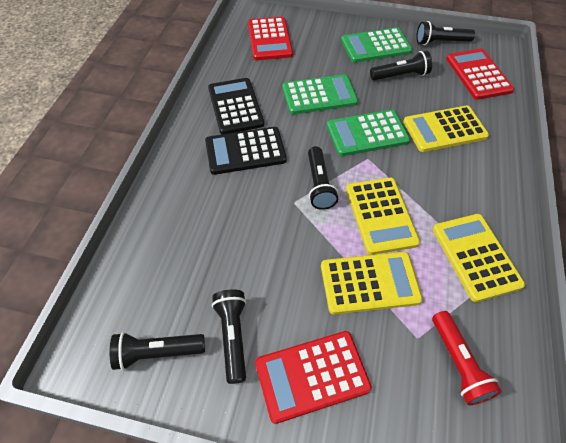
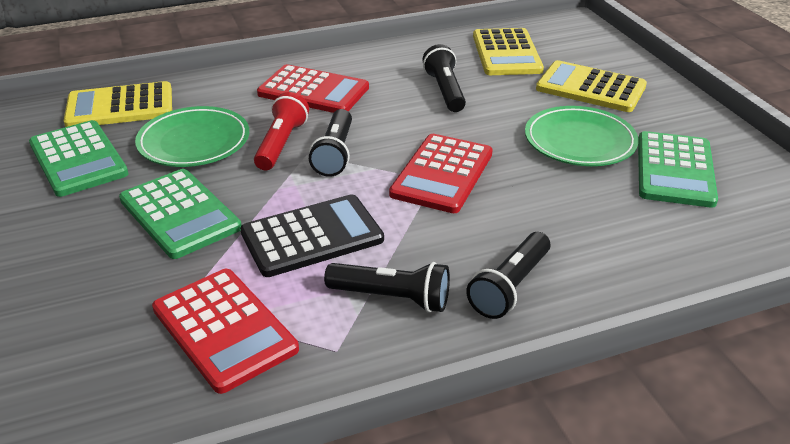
black calculator: 2 -> 1
black flashlight: 5 -> 4
green plate: 0 -> 2
yellow calculator: 4 -> 3

